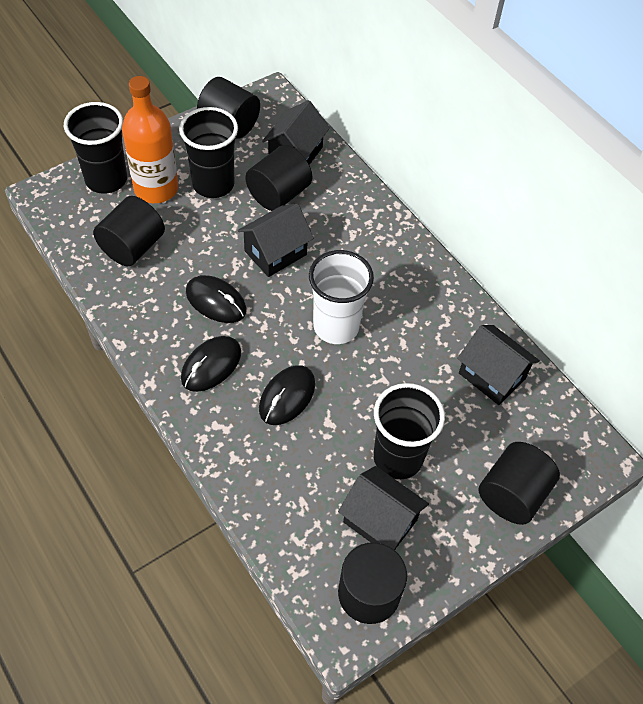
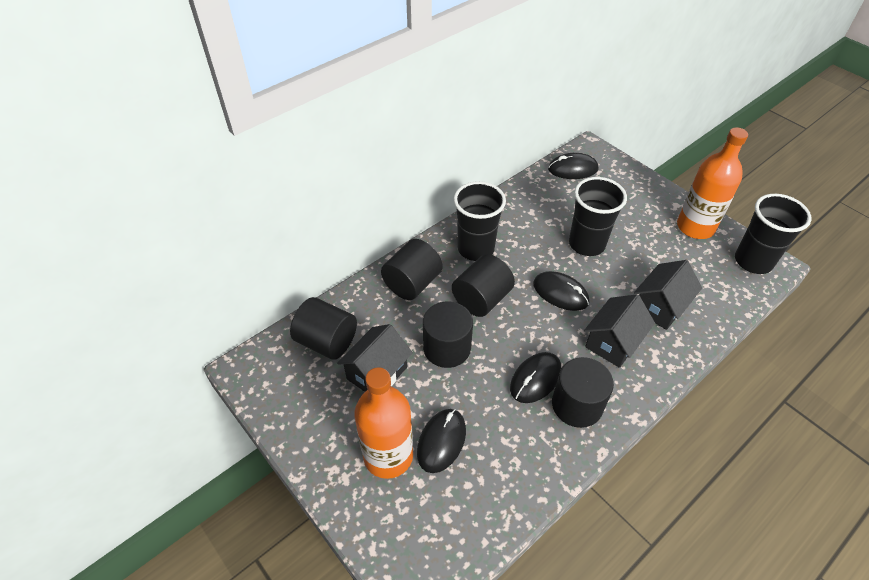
black house: 4 -> 3
black mouse: 3 -> 4
orange bottle: 1 -> 2
white cup: 1 -> 0

